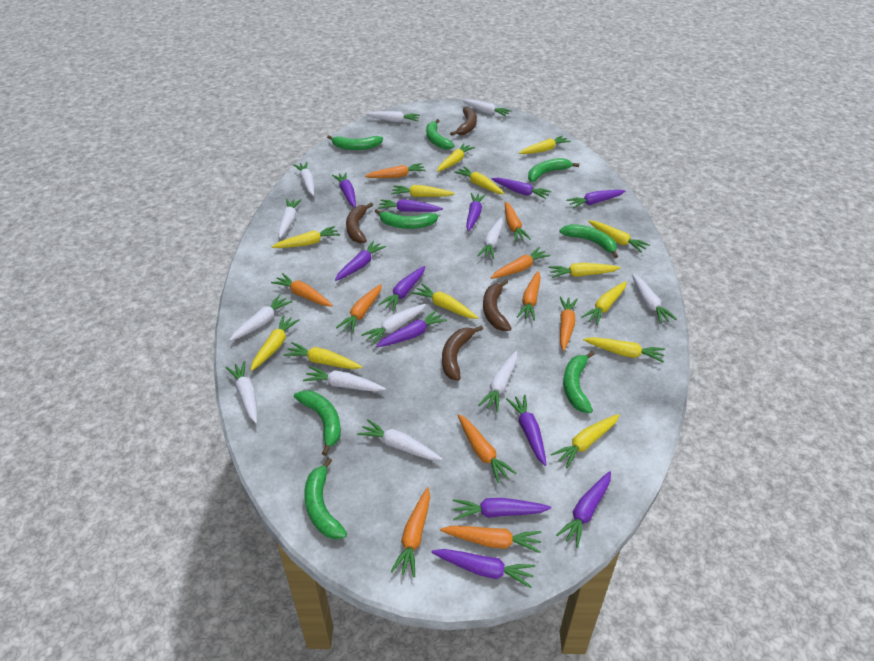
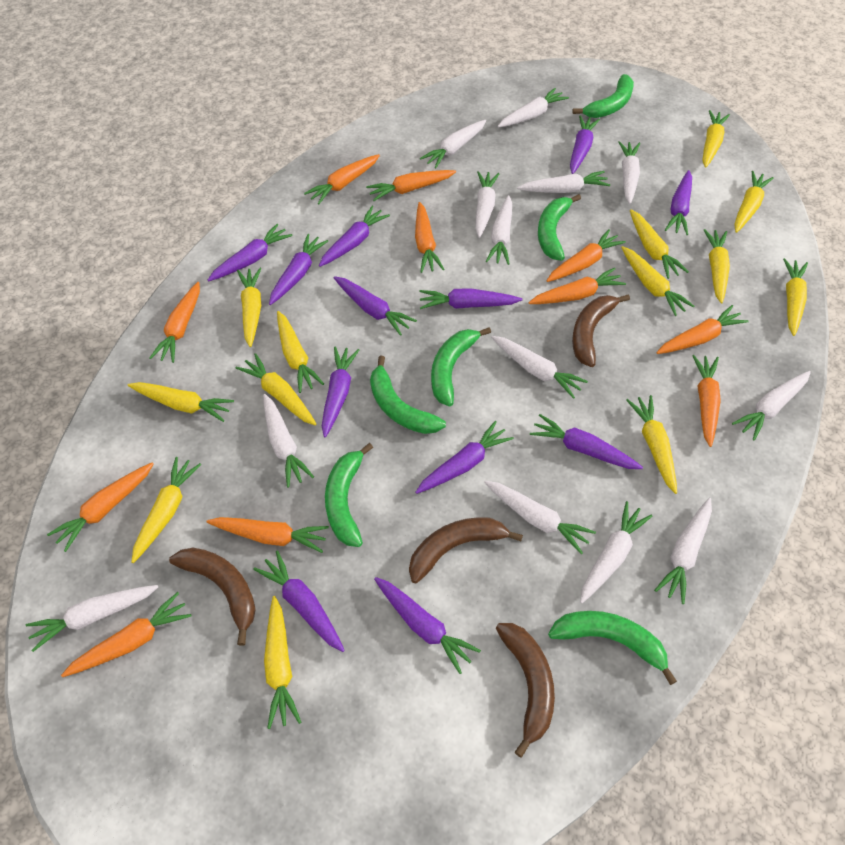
green banana: 8 -> 6
orange carrot: 10 -> 11
white carrot: 12 -> 13

